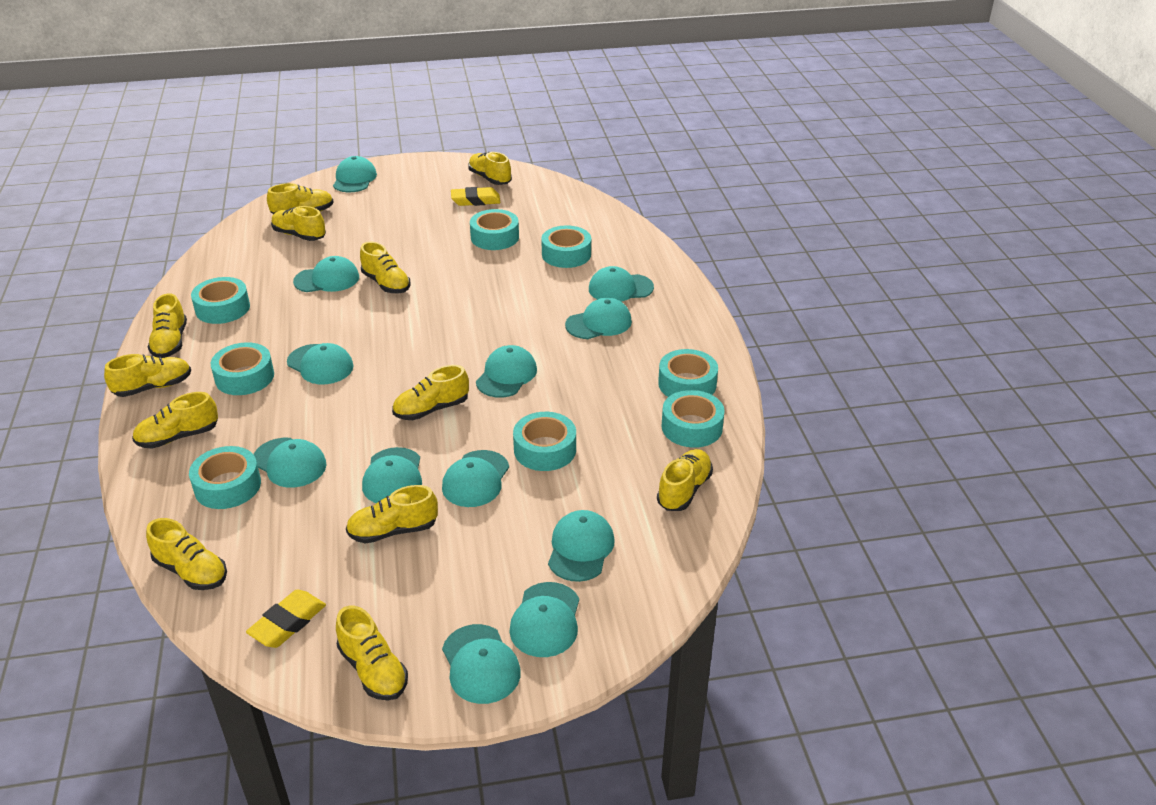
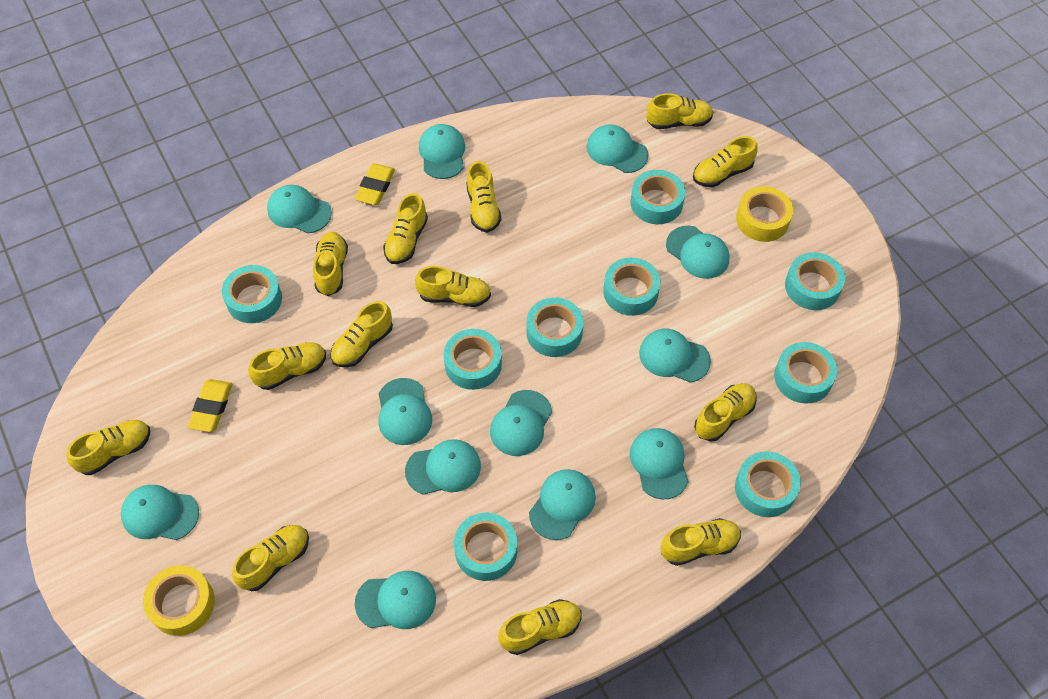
turquoise tape: 8 -> 9
yellow shoe: 12 -> 13
yellow tape: 0 -> 2

